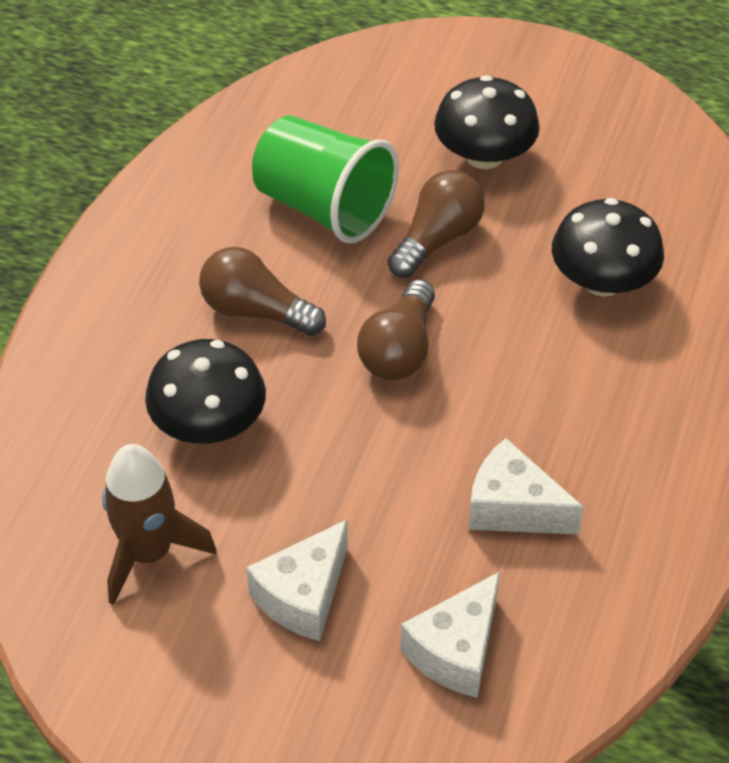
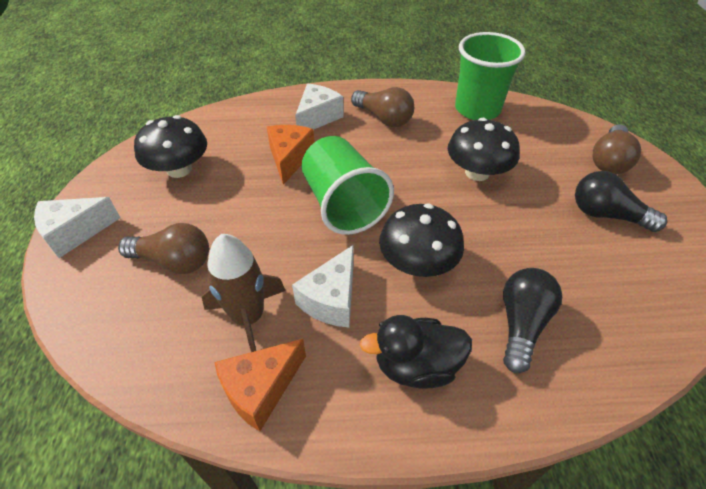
black duck: 0 -> 1
black light bulb: 0 -> 2
green cup: 1 -> 2
orange cheese: 0 -> 2

